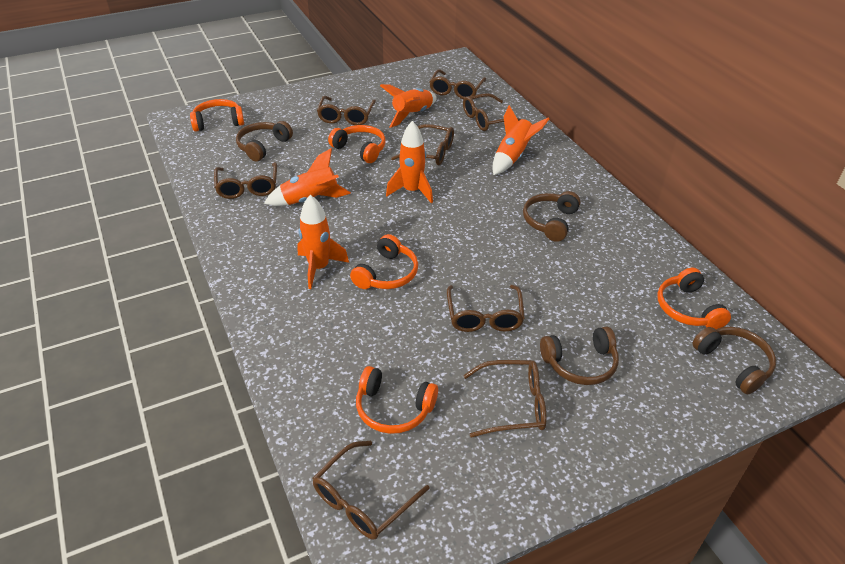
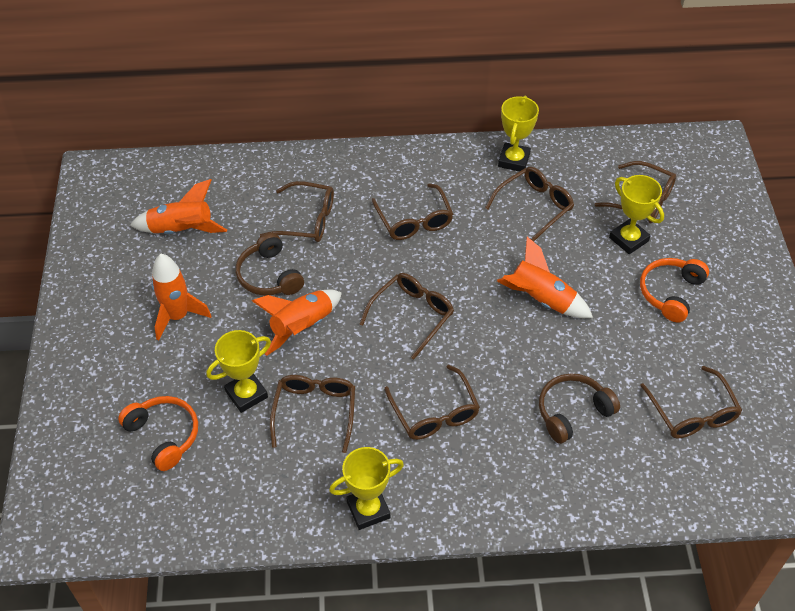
brown headphones: 4 -> 2
orange headphones: 5 -> 2
orange rocket: 5 -> 4
yellow trophy: 0 -> 4

